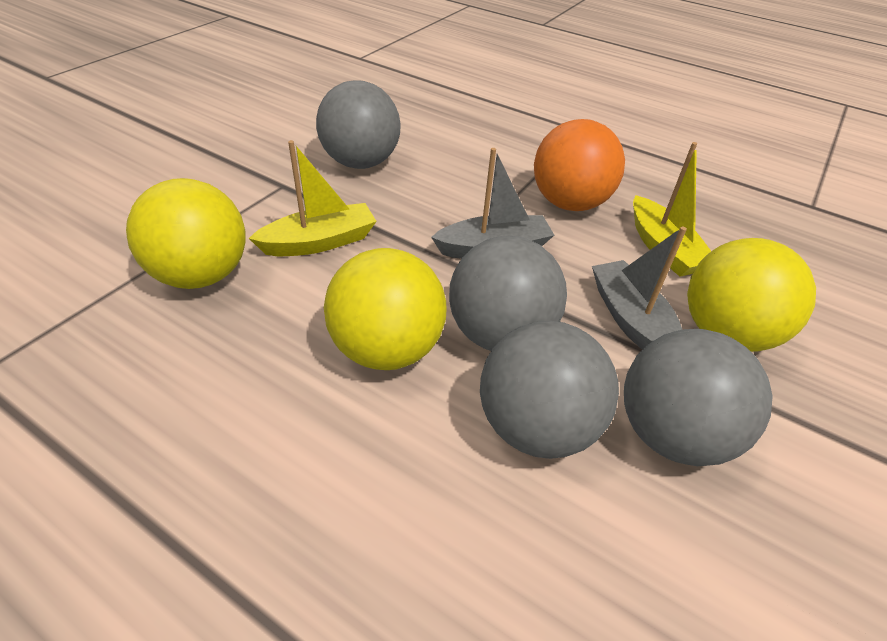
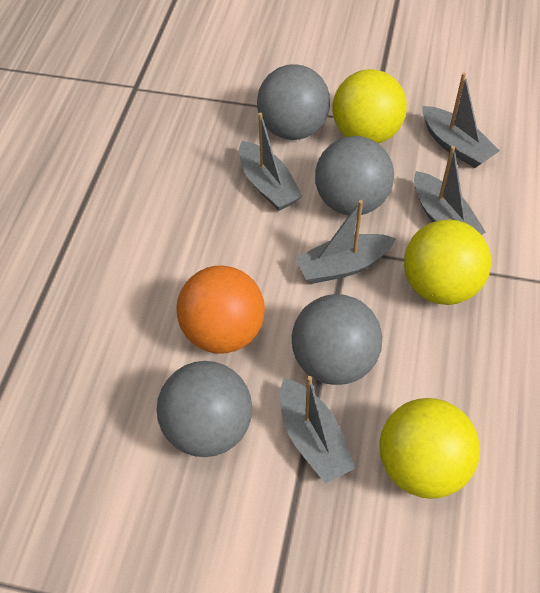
grey boat: 2 -> 5
yellow boat: 2 -> 0

